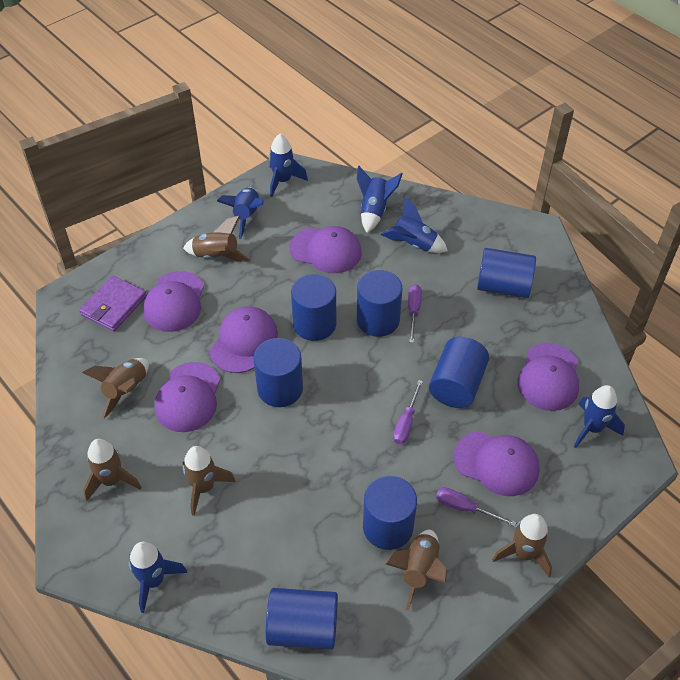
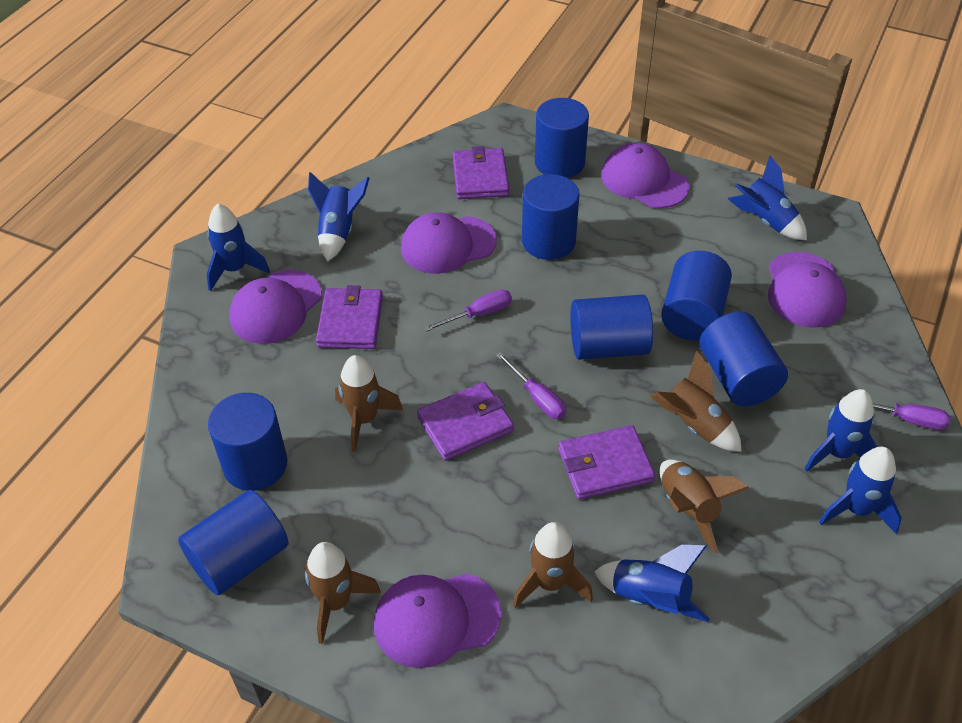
brown rocket: 6 -> 5
purple cap: 6 -> 5
purple wallet: 1 -> 4

